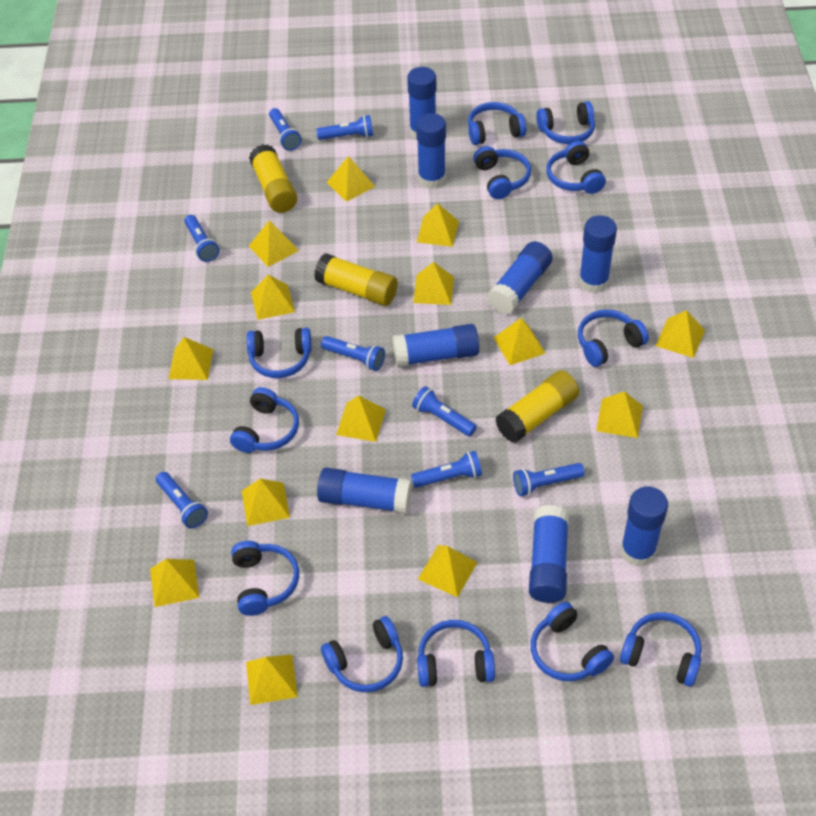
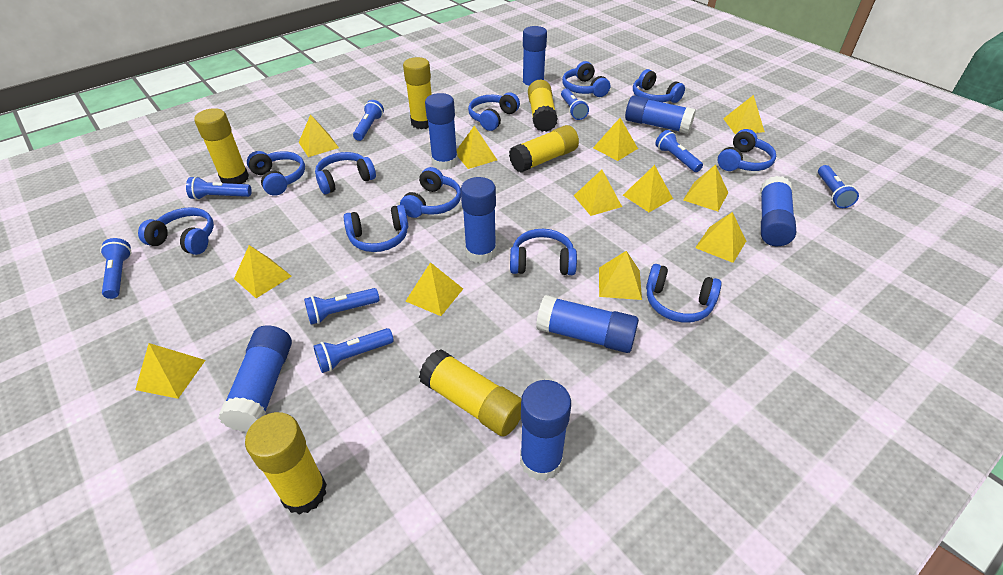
blue headphones: 12 -> 11
yellow glue stick: 3 -> 6
yellow pyramid: 14 -> 12

